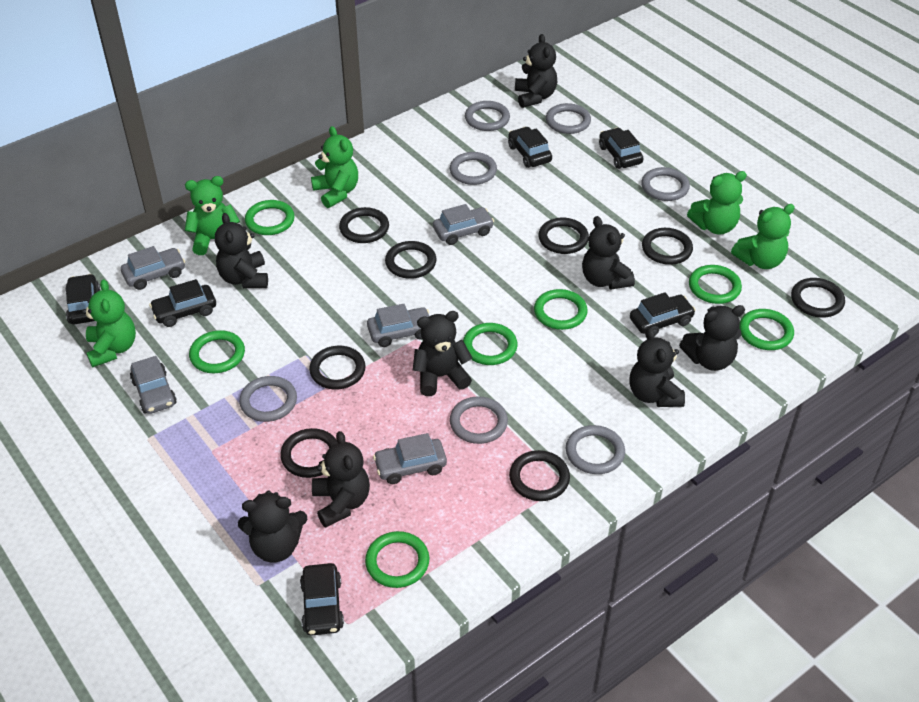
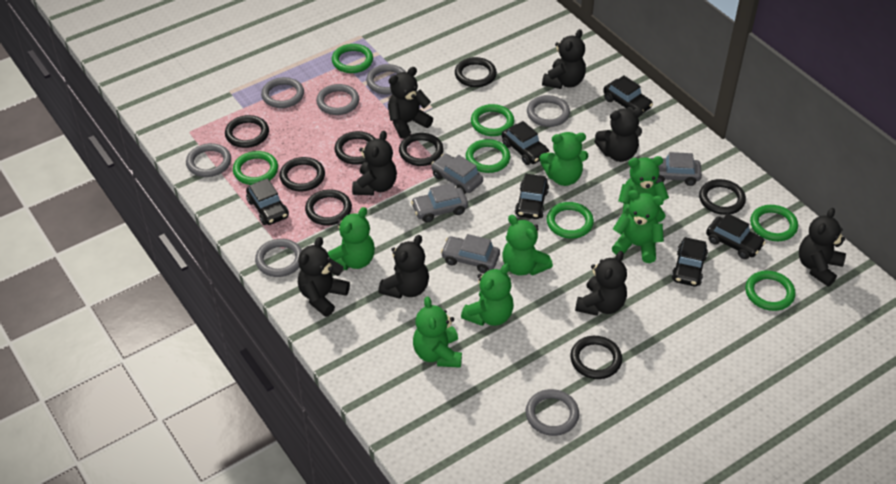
green teddy bear: 5 -> 7
grey car: 5 -> 4

